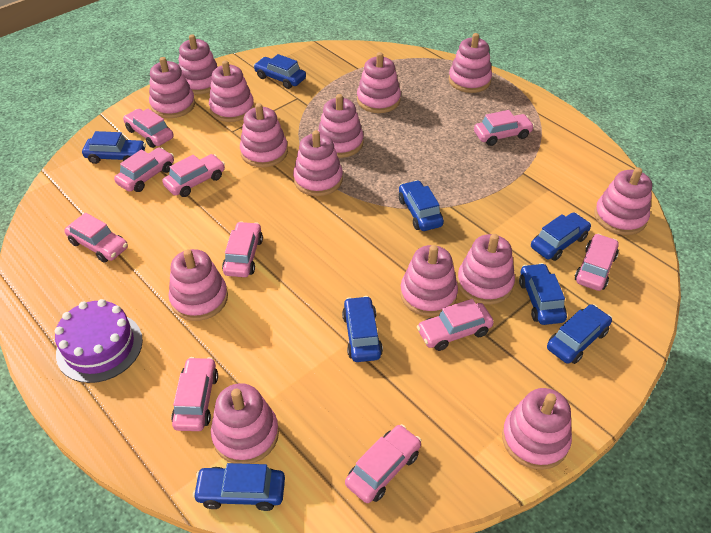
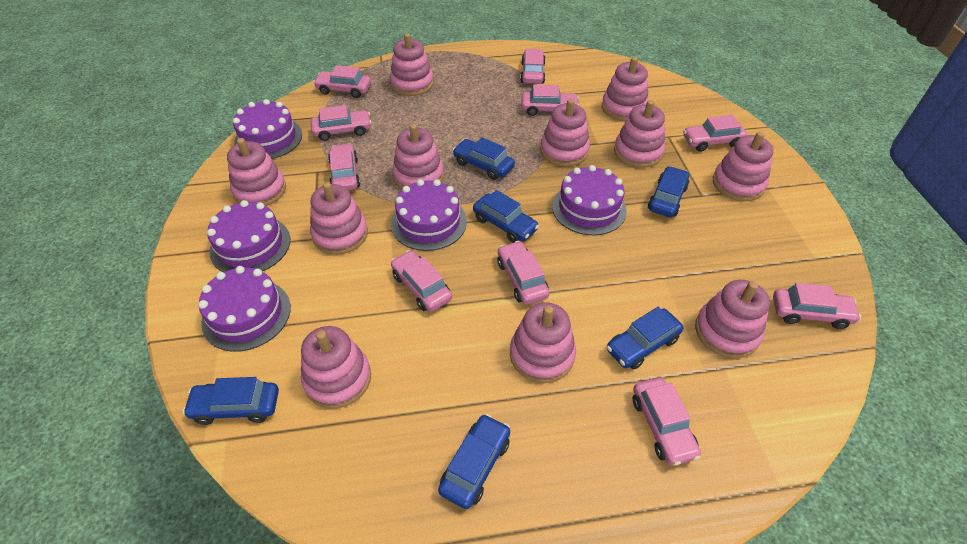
blue car: 8 -> 6
pink stacking toy: 14 -> 11
purple cake: 1 -> 5

